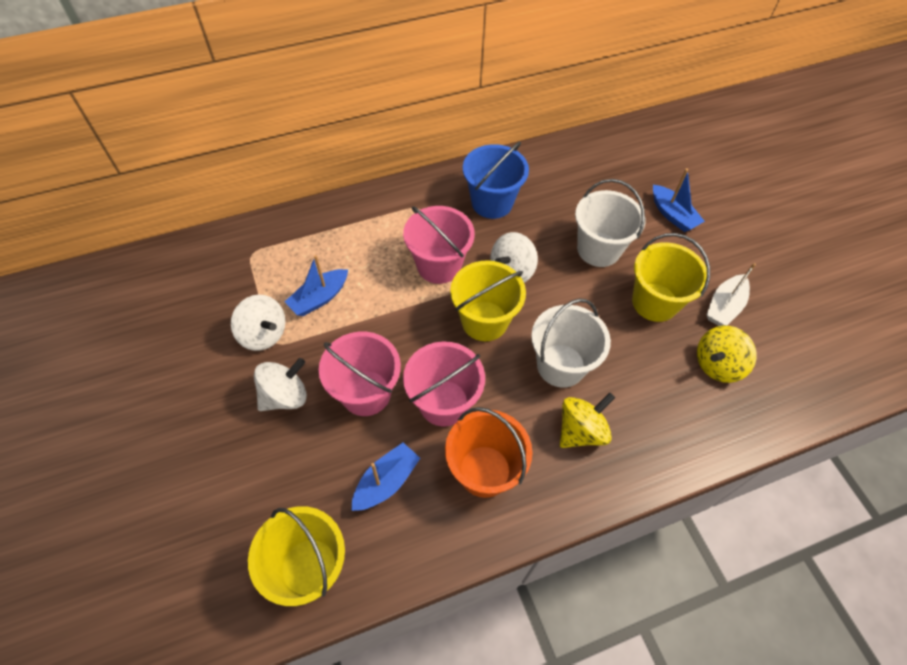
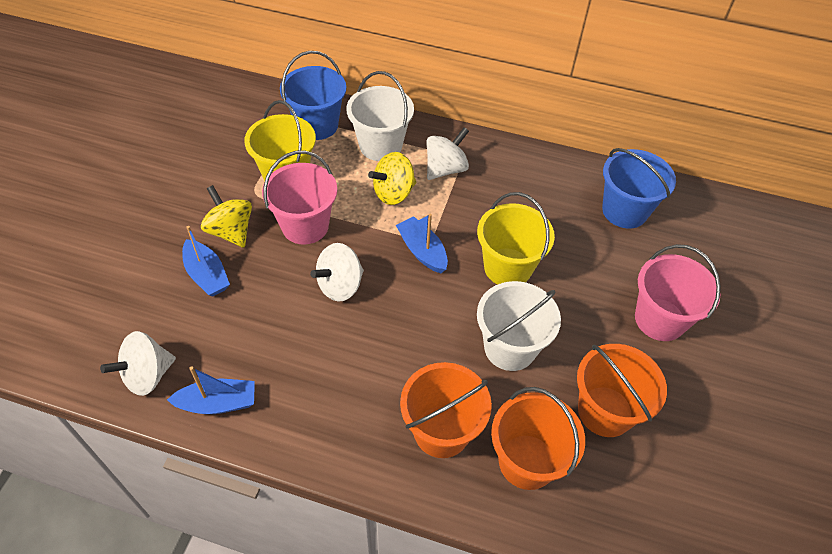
blue bucket: 1 -> 2
orange bucket: 1 -> 3
pink bucket: 3 -> 2
white boat: 1 -> 0
yellow bucket: 3 -> 2

